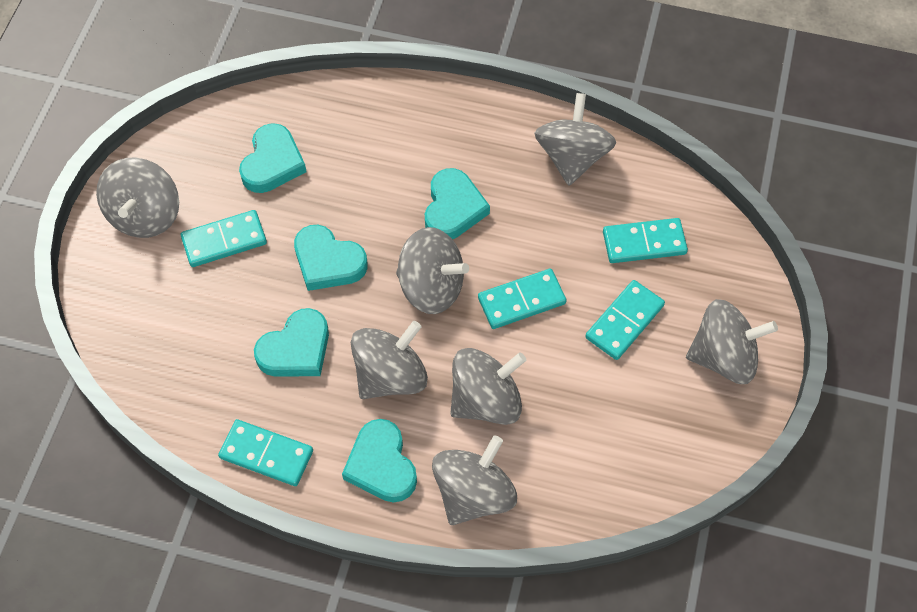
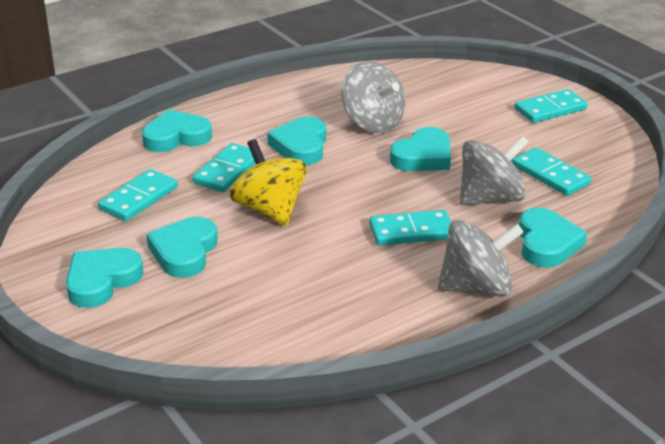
grey spinning top: 7 -> 3
turquoise heart: 5 -> 6
yellow spinning top: 0 -> 1

